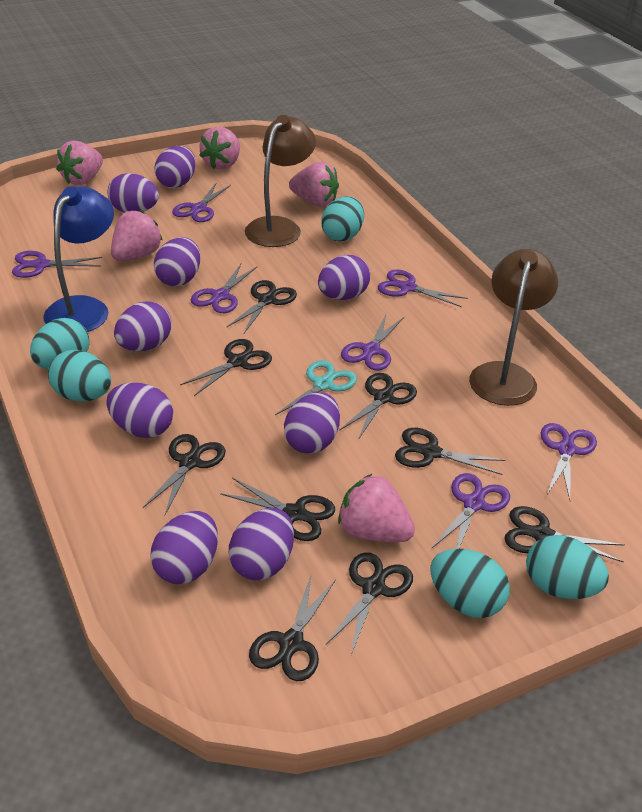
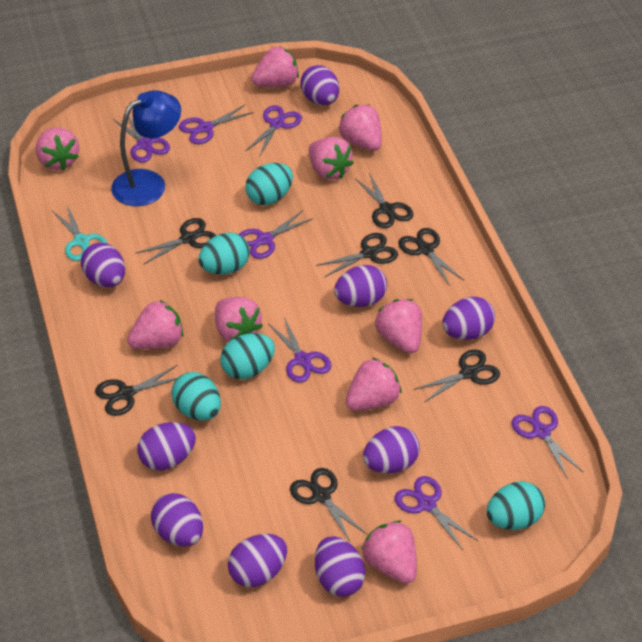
black scissors: 9 -> 7
brown lamp: 2 -> 0
pink strawberry: 5 -> 9

